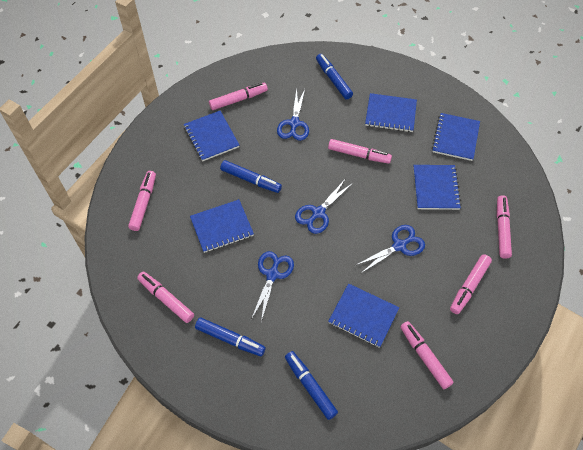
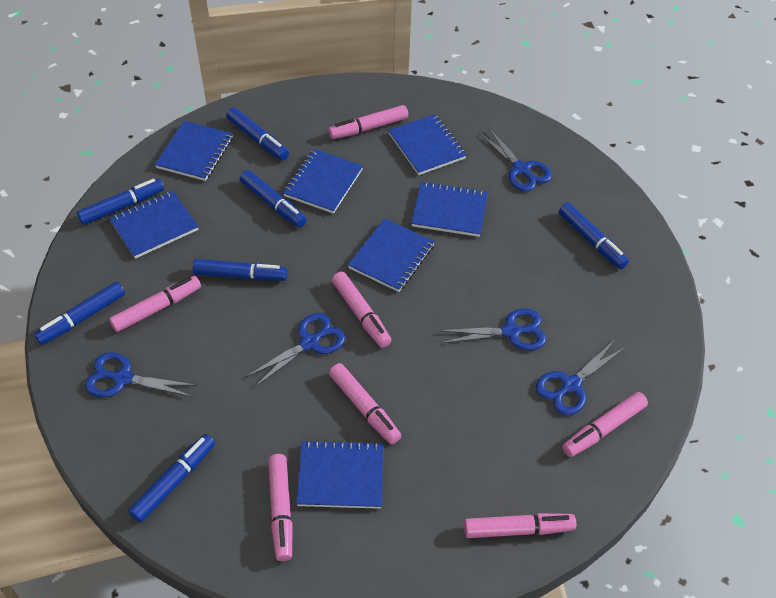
blue marker: 4 -> 7
blue notebook: 6 -> 7
blue scissors: 4 -> 5

